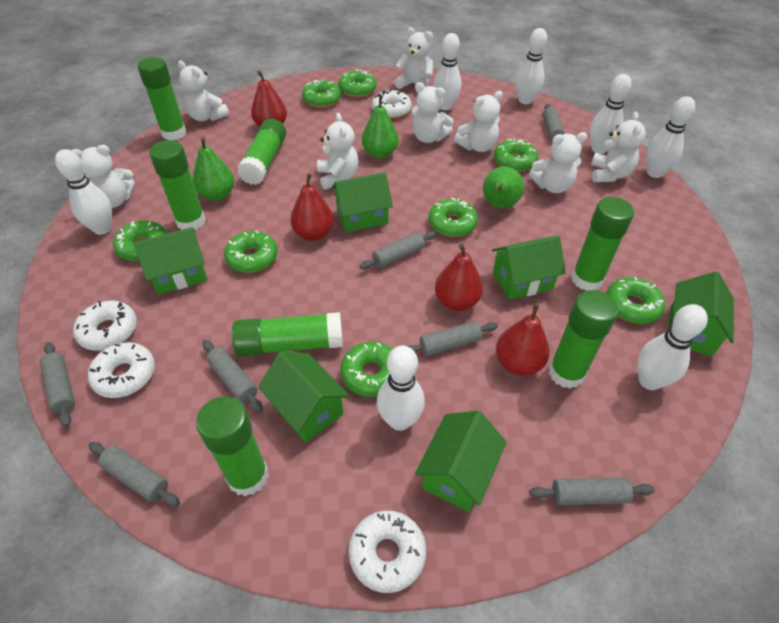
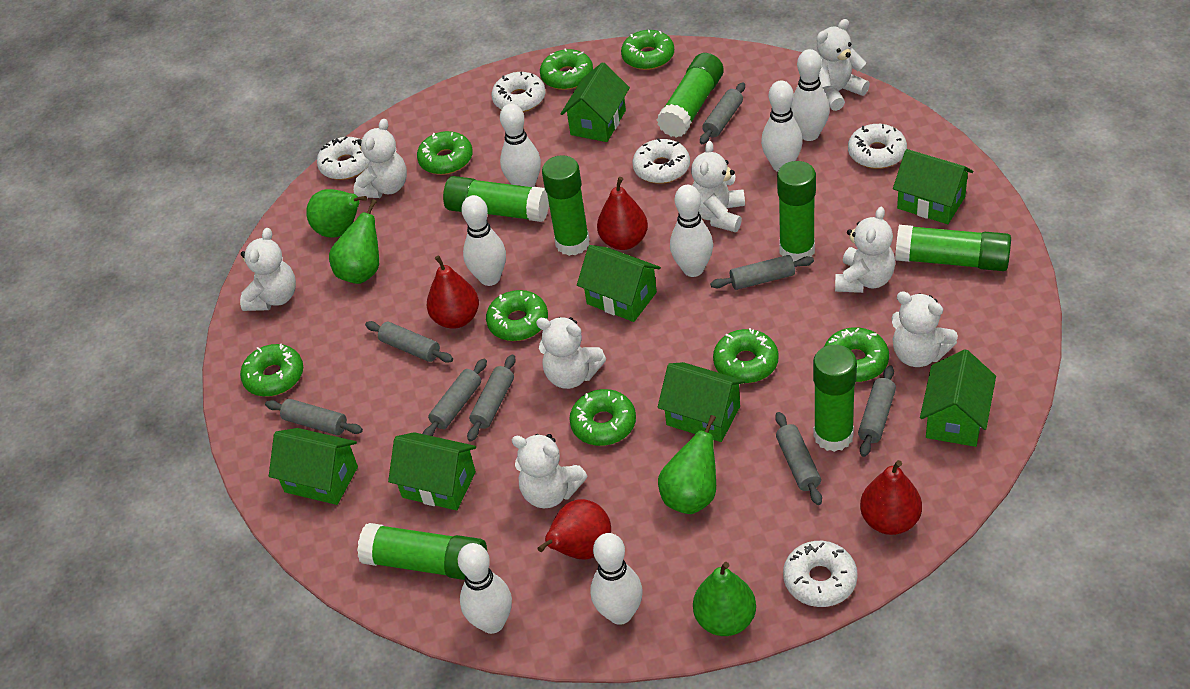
green house: 6 -> 7
green pear: 3 -> 4
grey rolling pin: 7 -> 8
white donut: 4 -> 5

